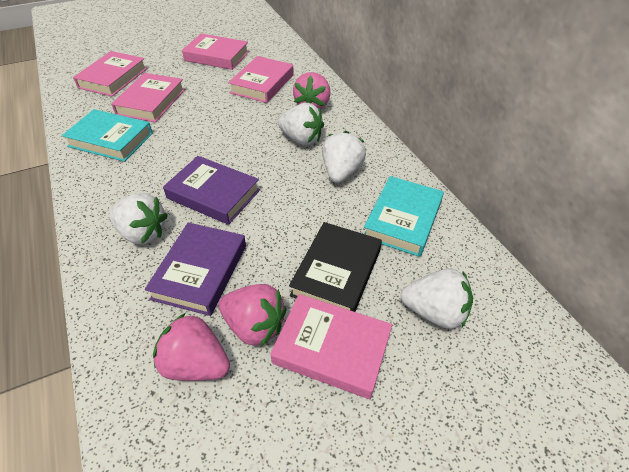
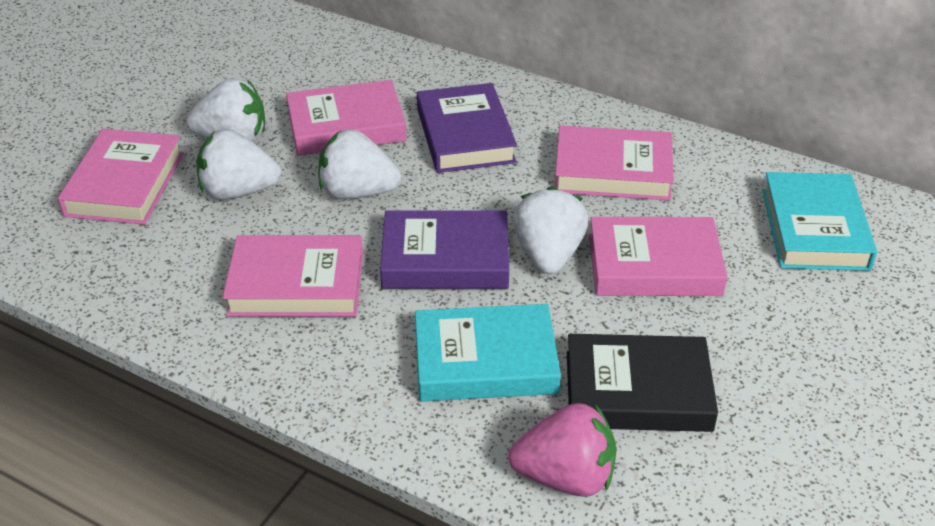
pink strawberry: 3 -> 1

